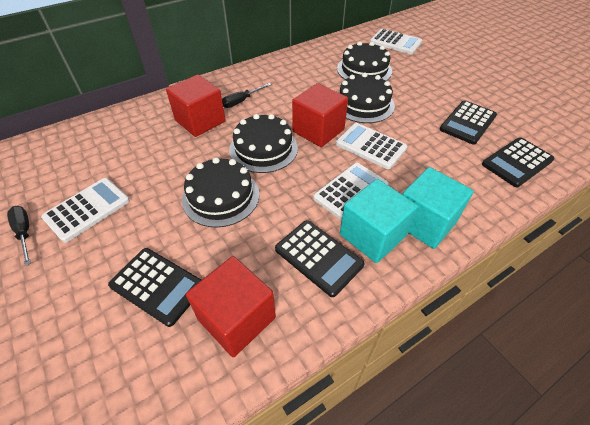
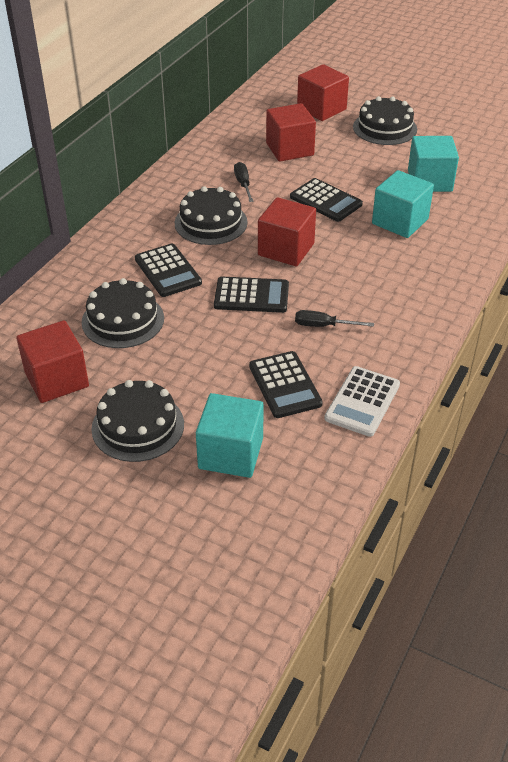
red cube: 3 -> 4
turquoise cube: 2 -> 3
white calculator: 4 -> 1

